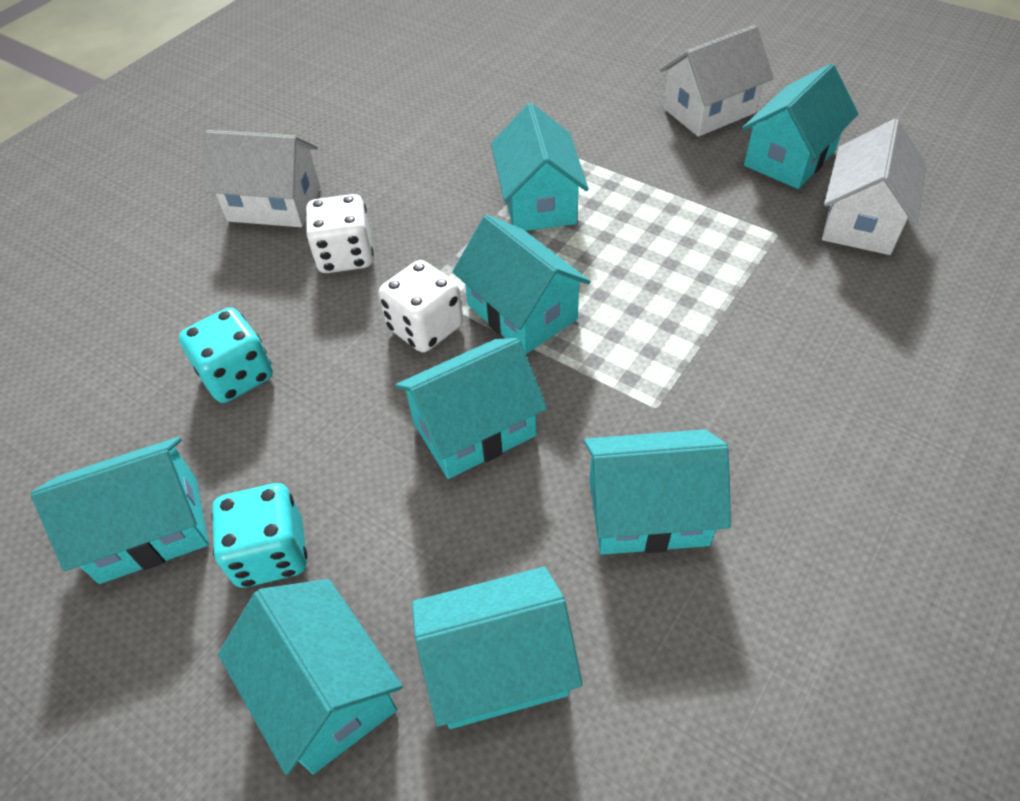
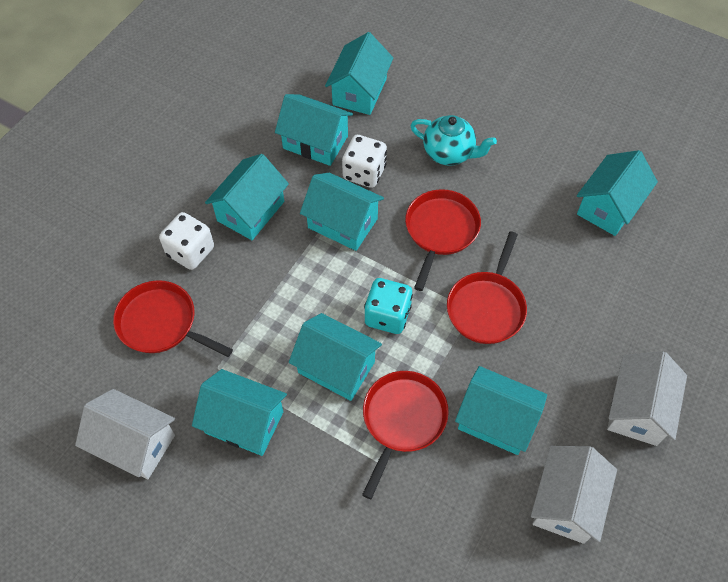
red pan: 0 -> 4
turquoise dice: 2 -> 1
turquoise teapot: 0 -> 1

